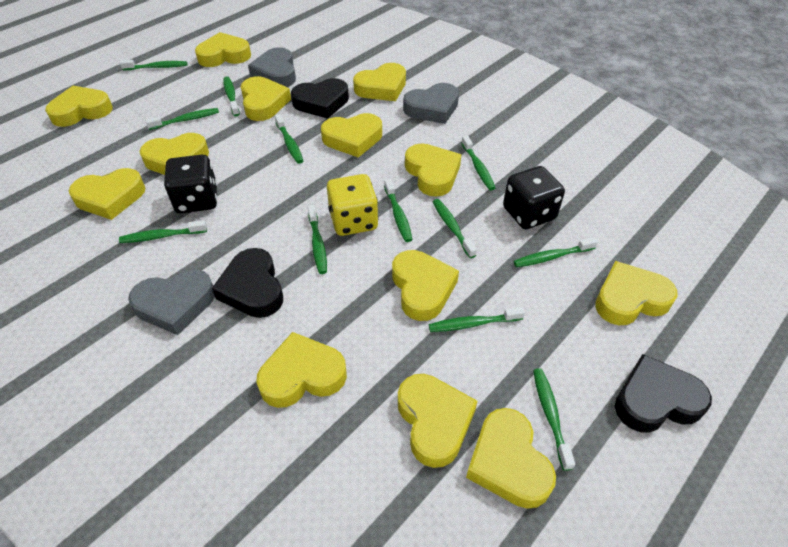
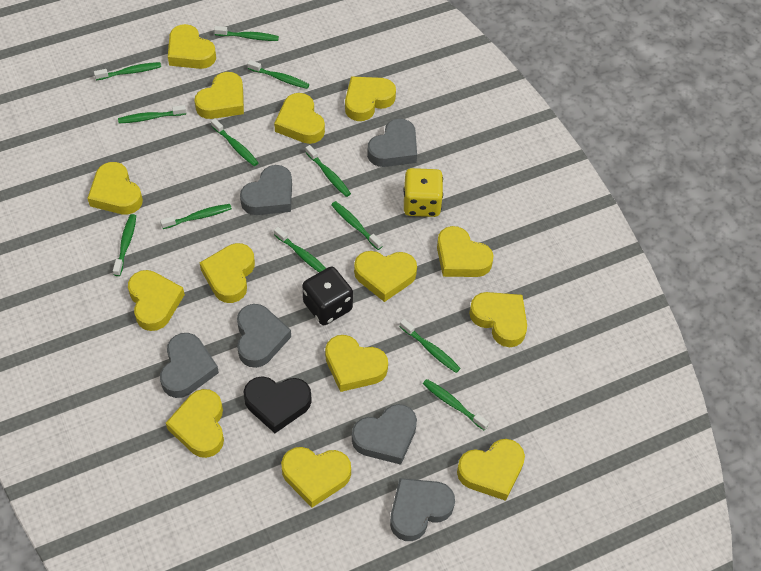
black dice: 2 -> 1
black heart: 3 -> 1
grey heart: 3 -> 6
yellow heart: 13 -> 14

